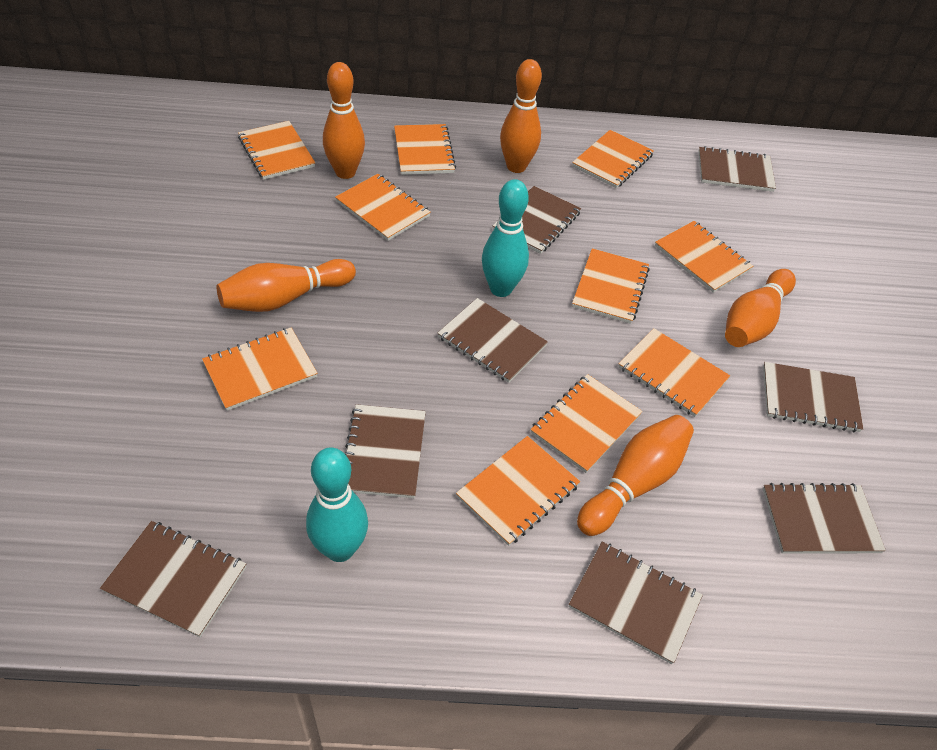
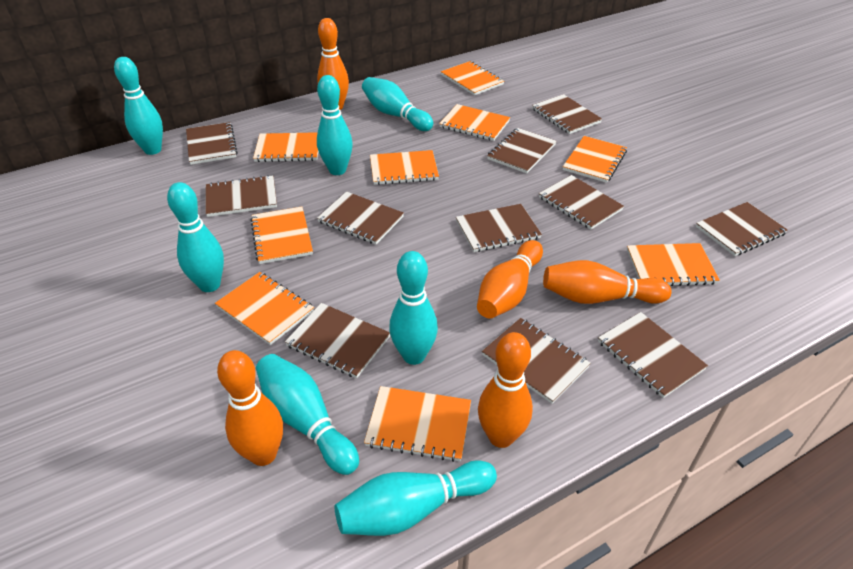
brown notebook: 8 -> 11
orange notebook: 10 -> 9
turquoise bowling pin: 2 -> 7

